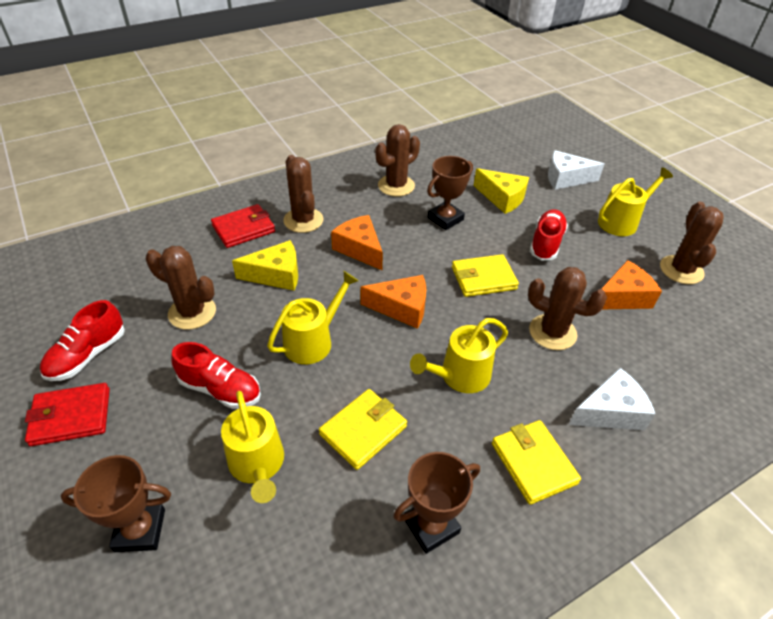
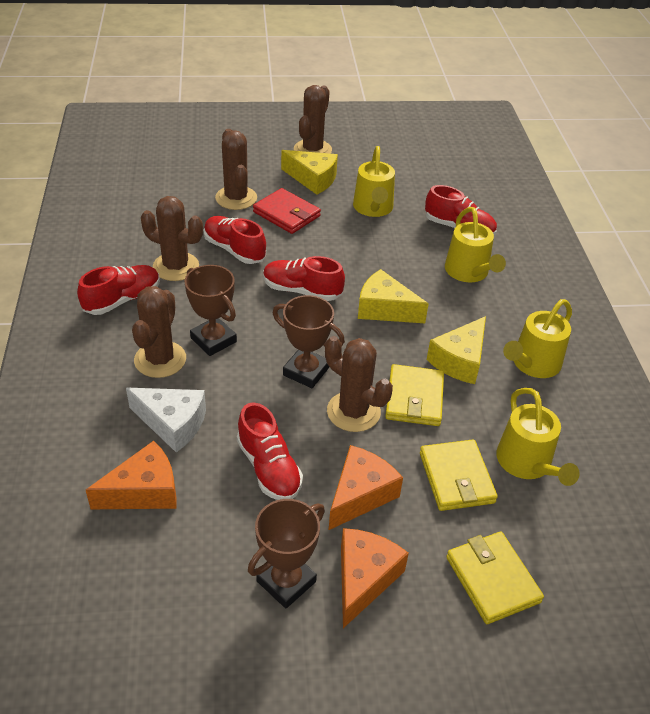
red shoe: 3 -> 5
red wallet: 2 -> 1
white cheese: 2 -> 1
yellow cheese: 2 -> 3

